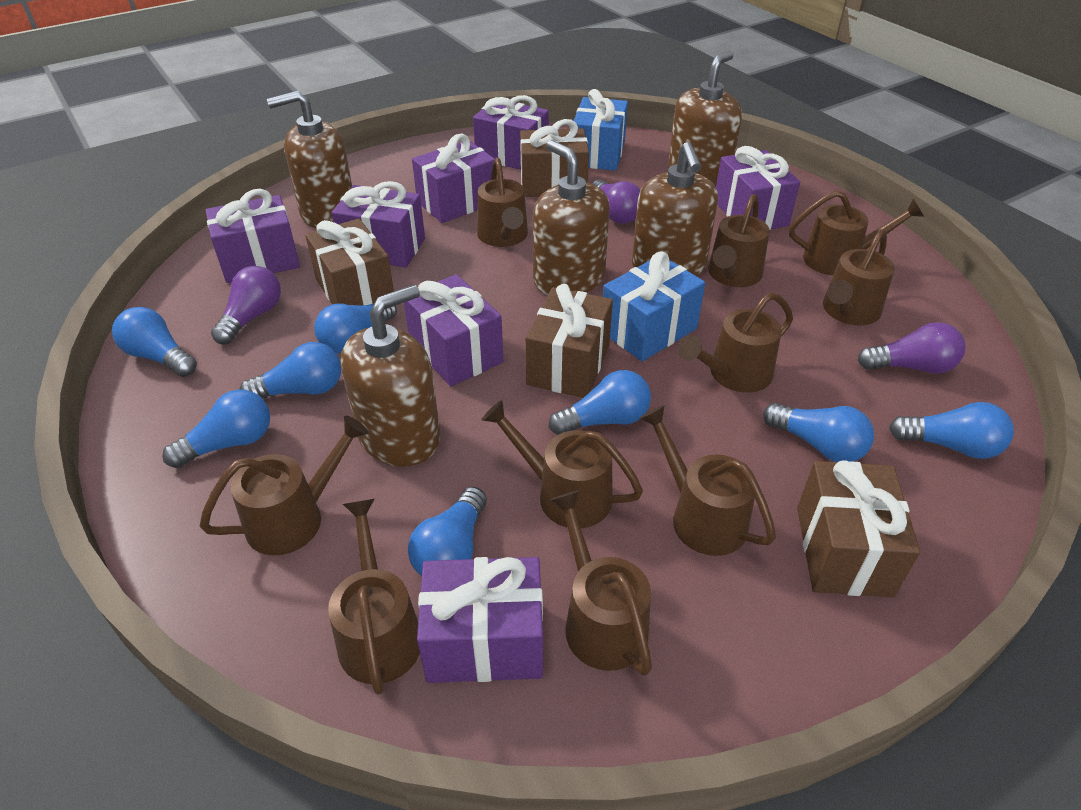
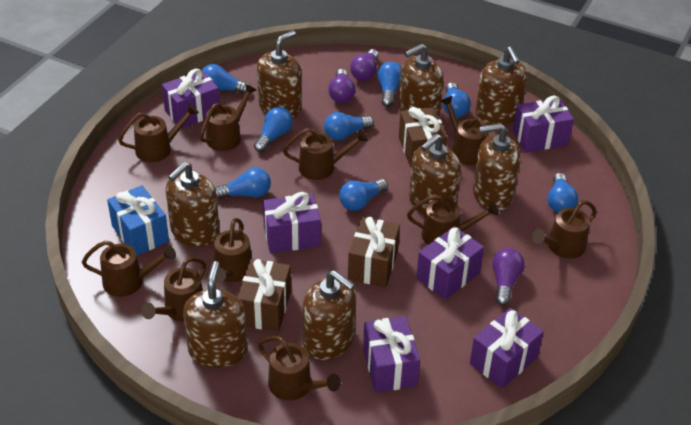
blue gift: 2 -> 1
brown gift: 4 -> 3
brown soap dispenser: 5 -> 8
purple gift: 7 -> 6

